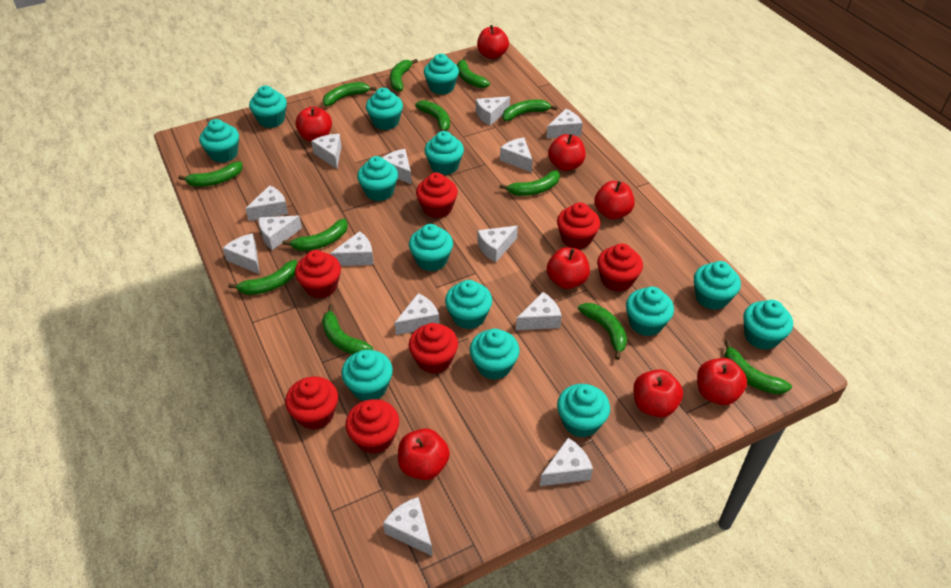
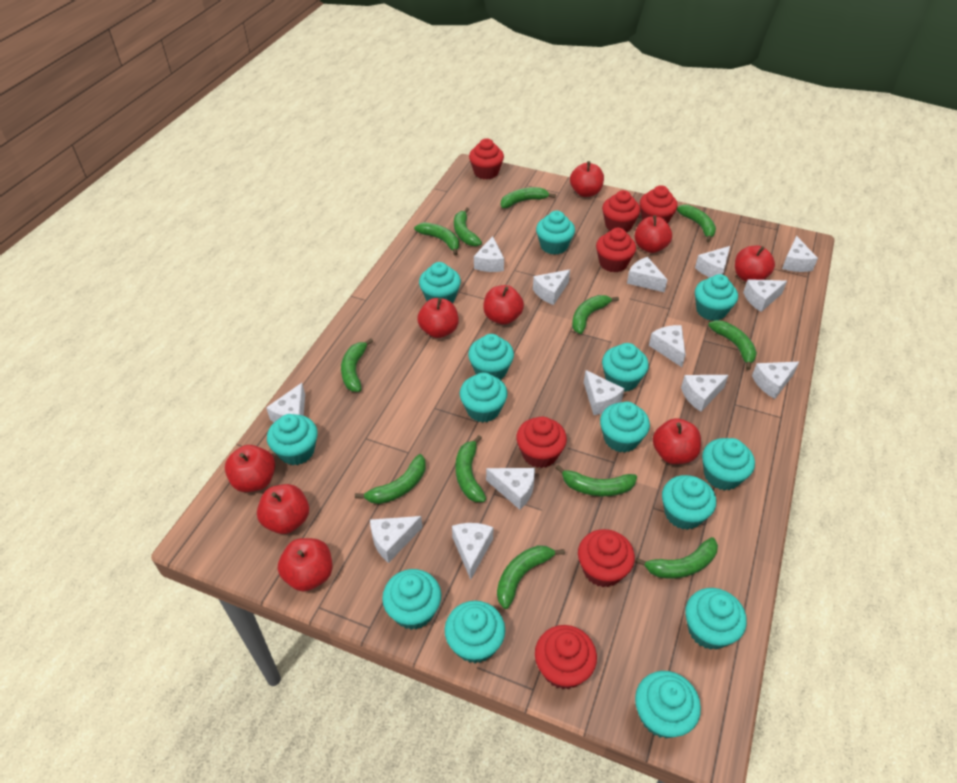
red apple: 8 -> 9

